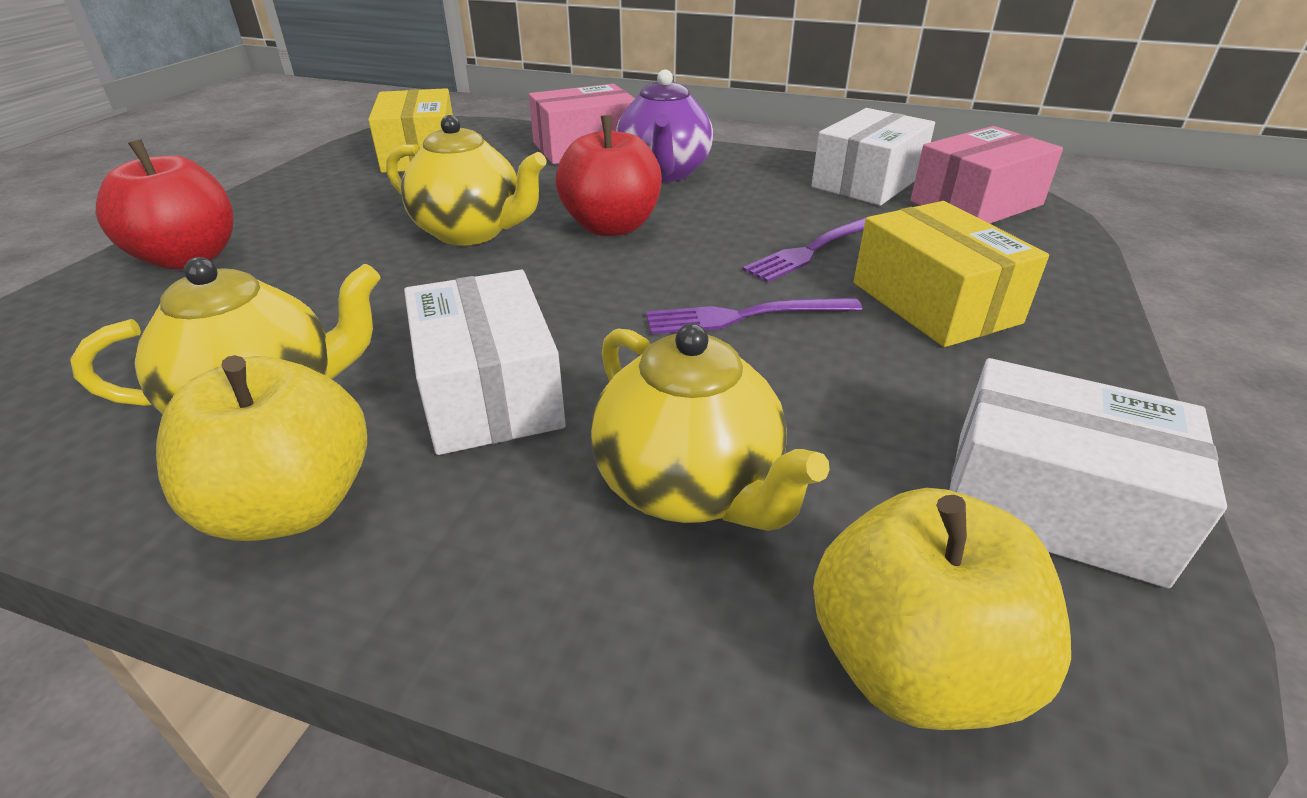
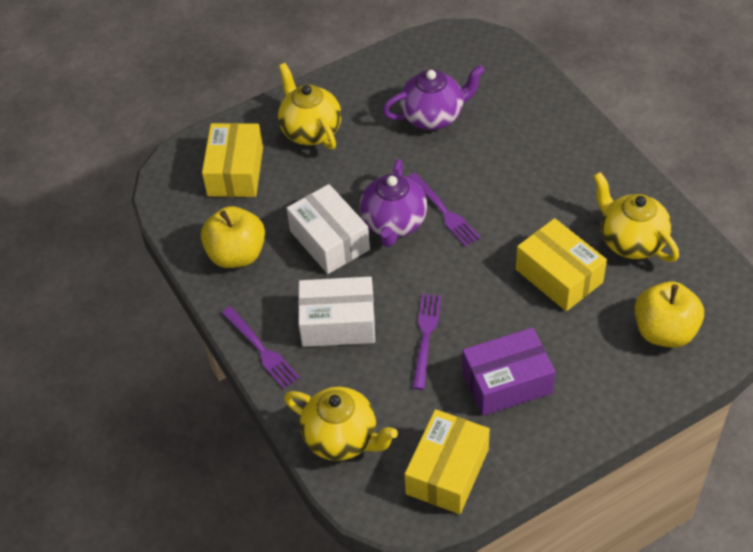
pink box: 2 -> 0
purple box: 0 -> 1
purple fork: 2 -> 3
purple teapot: 1 -> 2
red apple: 2 -> 0
white box: 3 -> 2
yellow box: 2 -> 3

